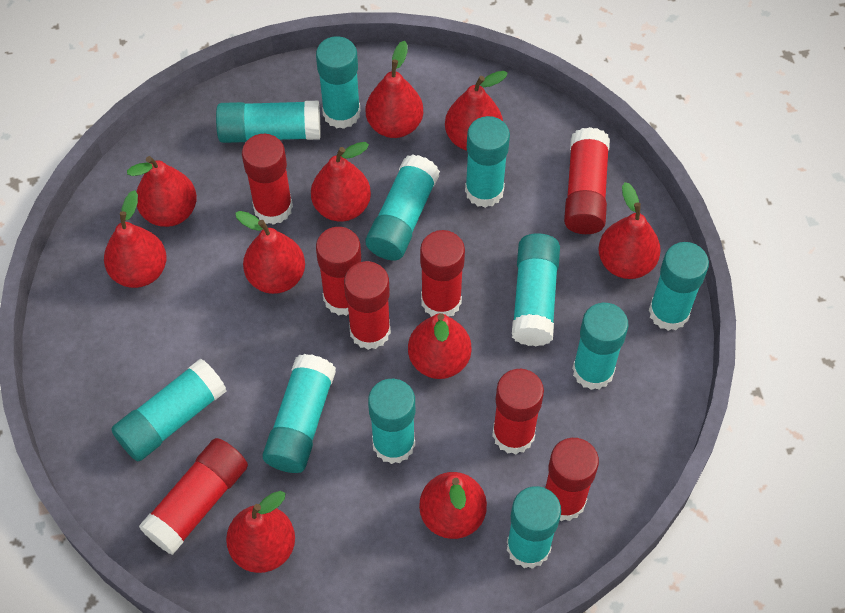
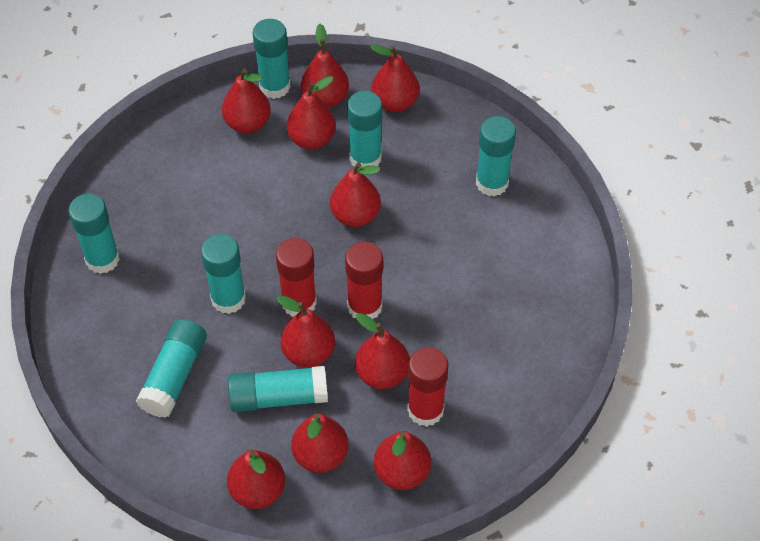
red glue stick: 8 -> 3
turquoise glue stick: 11 -> 7

